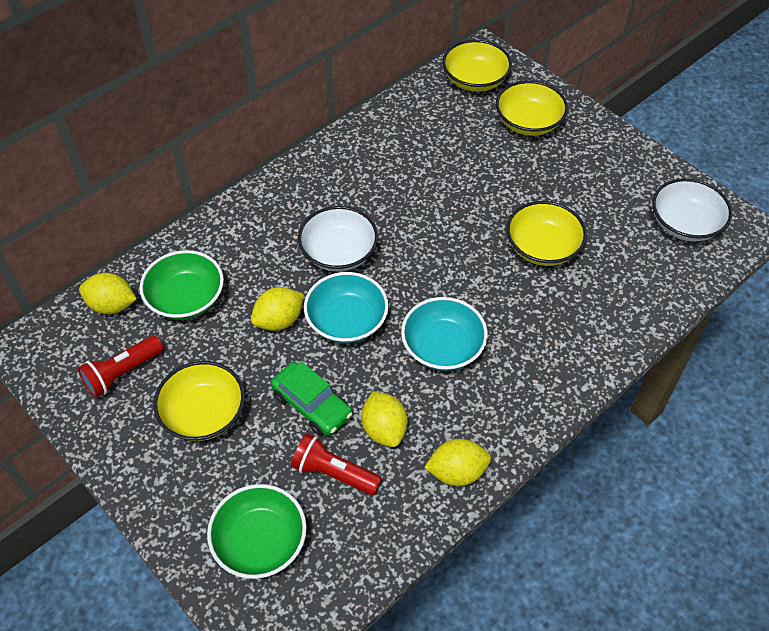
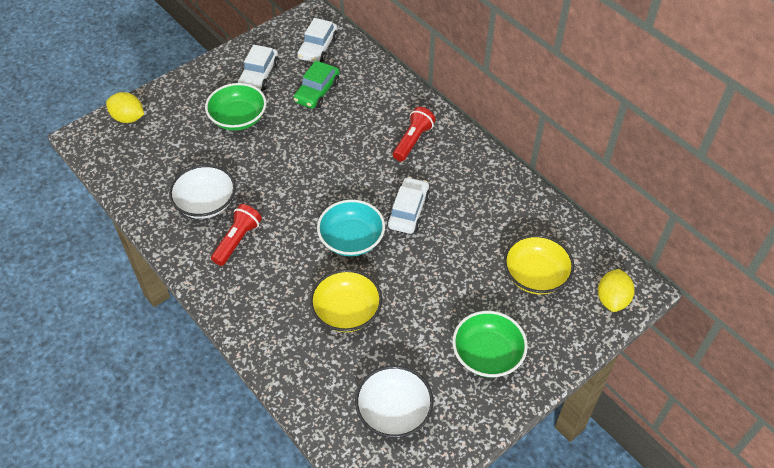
turquoise bowl: 2 -> 1
white car: 0 -> 3
yellow bowl: 4 -> 2
yellow lemon: 4 -> 2

